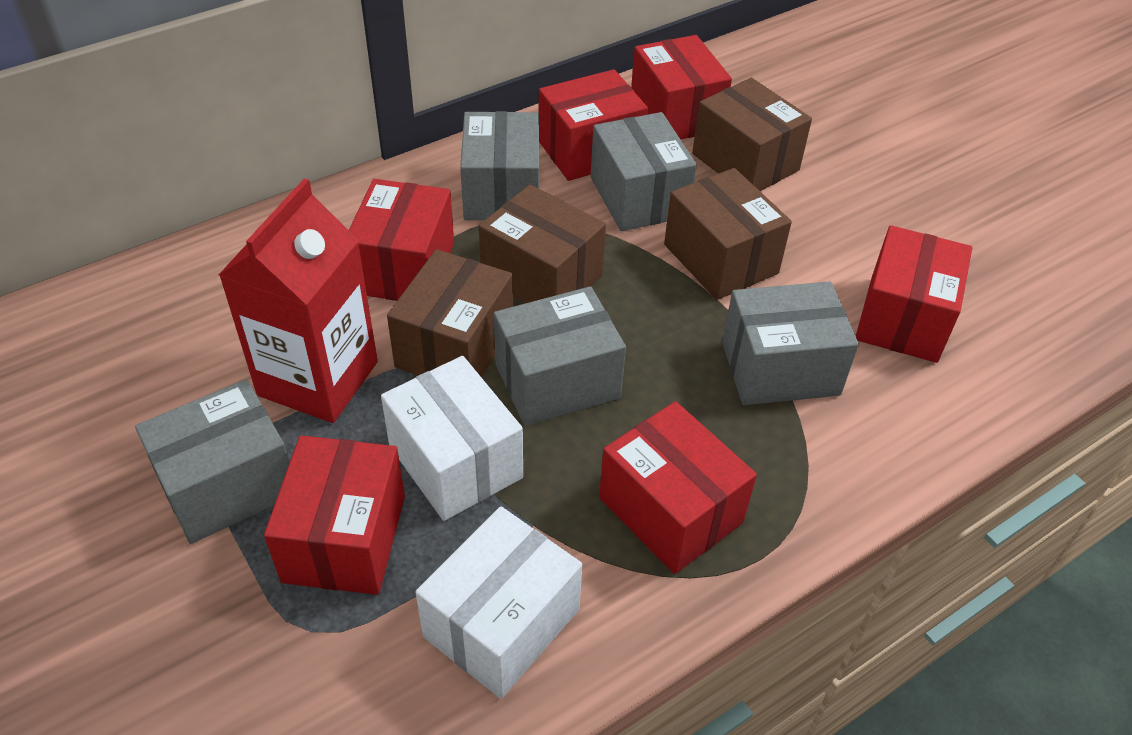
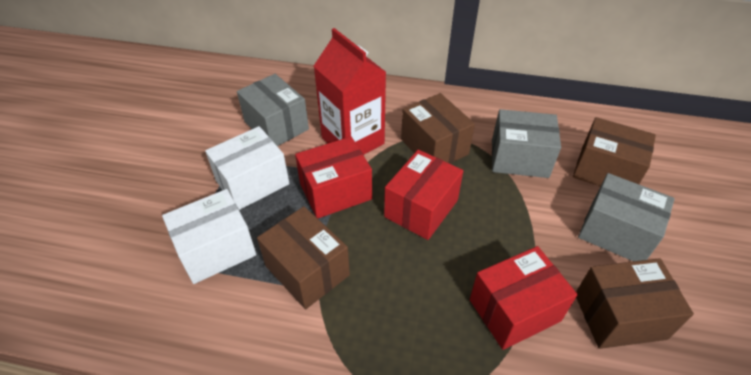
grey box: 5 -> 3
red box: 6 -> 3

